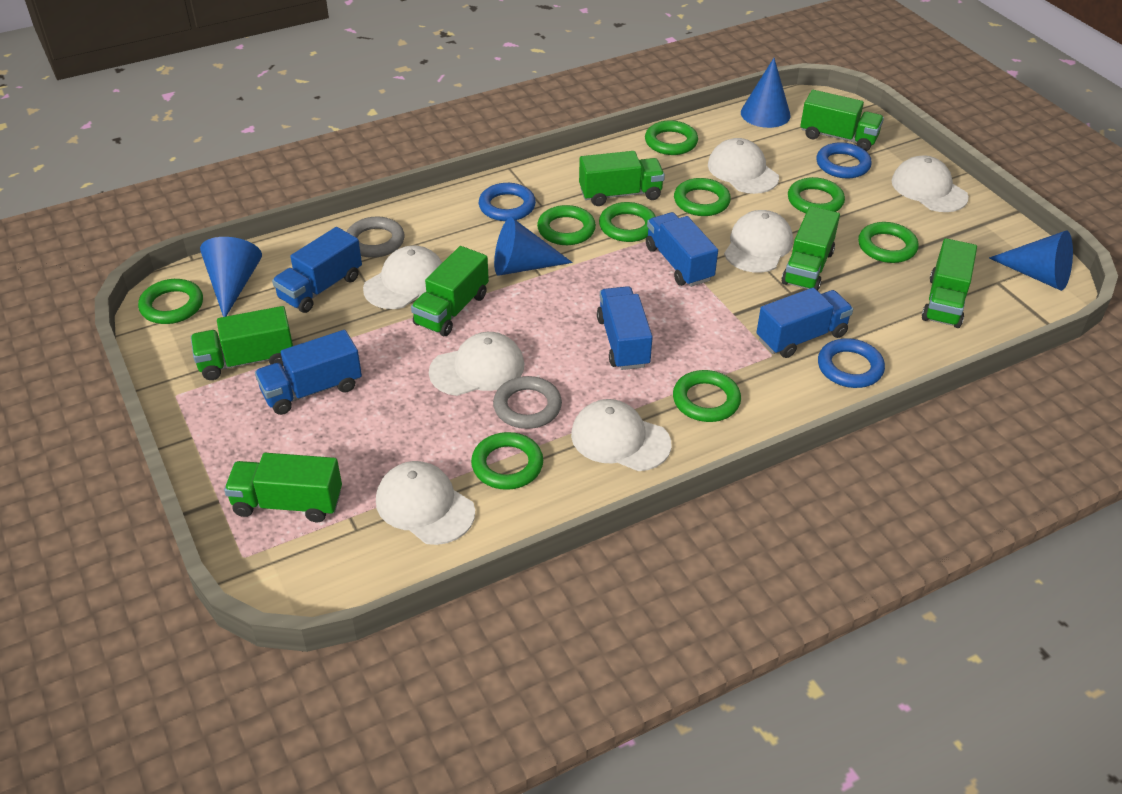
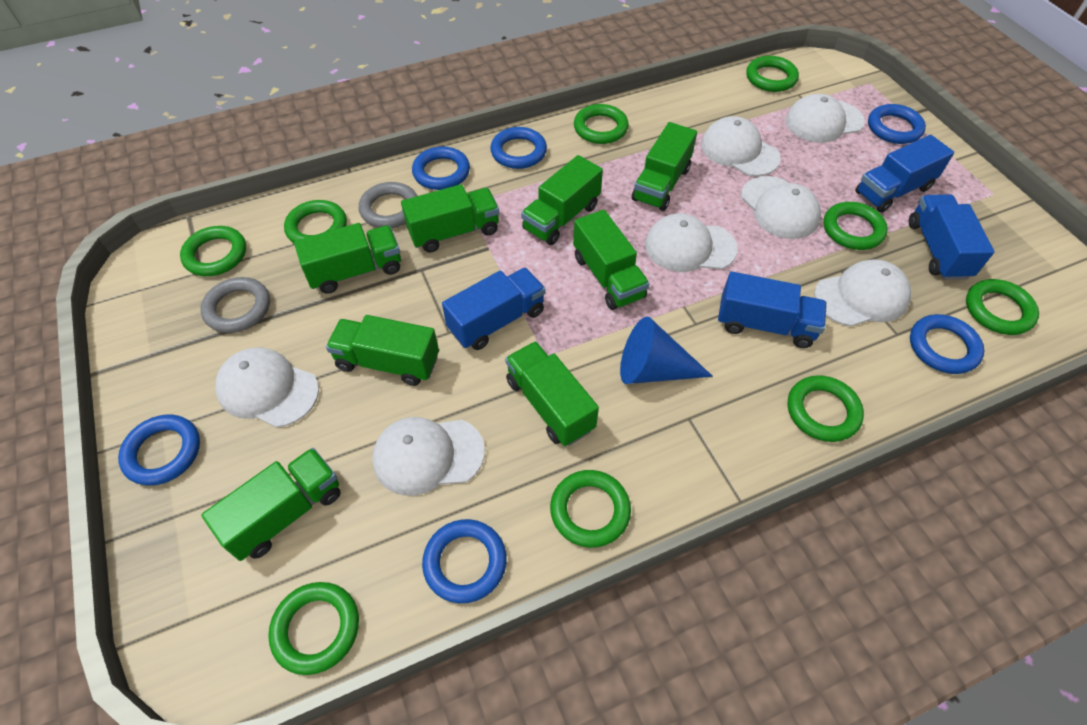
blue cone: 4 -> 1
blue ring: 3 -> 6
blue truck: 5 -> 4
green truck: 7 -> 8

